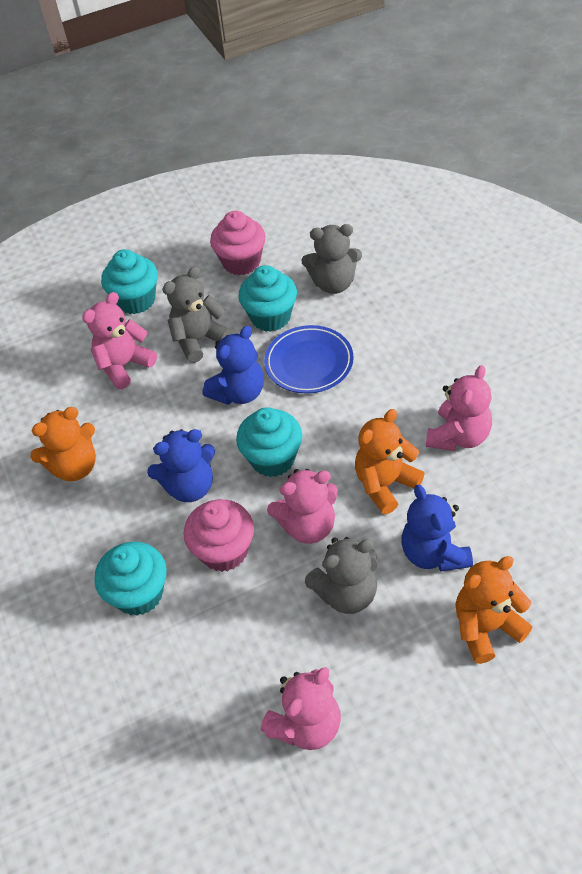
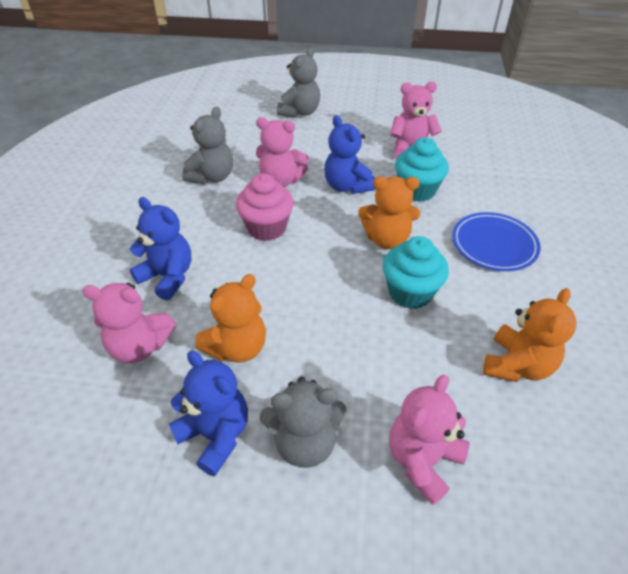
pink cupcake: 2 -> 1
turquoise cupcake: 4 -> 2

